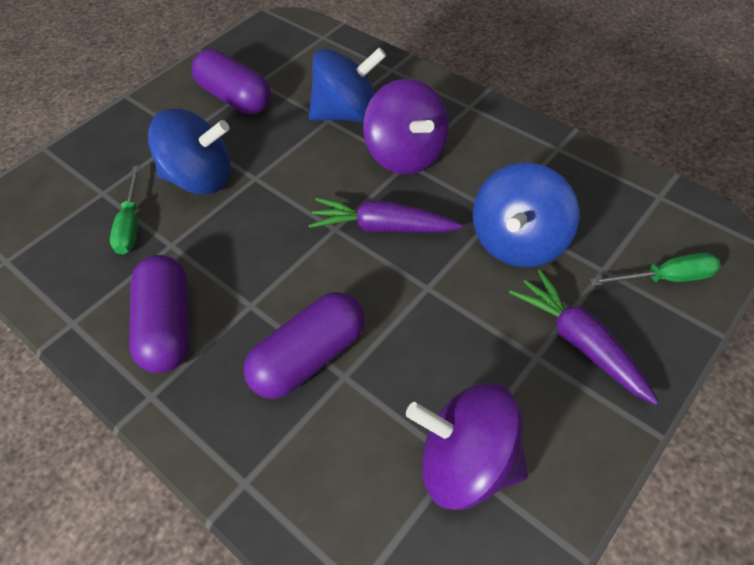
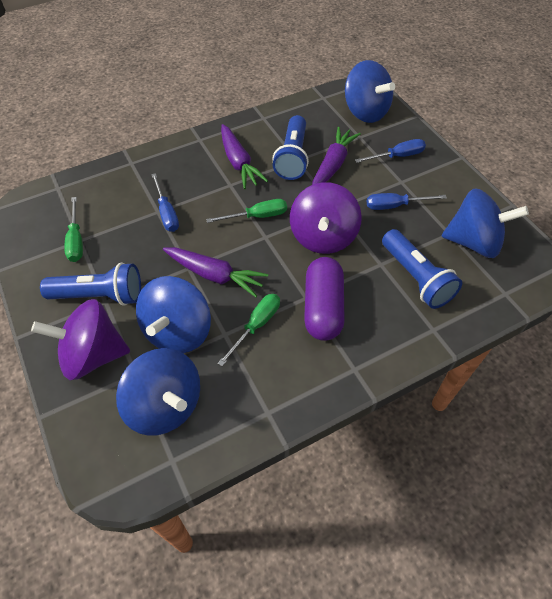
blue flashlight: 0 -> 3
blue screwdriver: 0 -> 3
blue spinning top: 3 -> 4
green screwdriver: 2 -> 3
purple capsule: 3 -> 1
purple carrot: 2 -> 3

